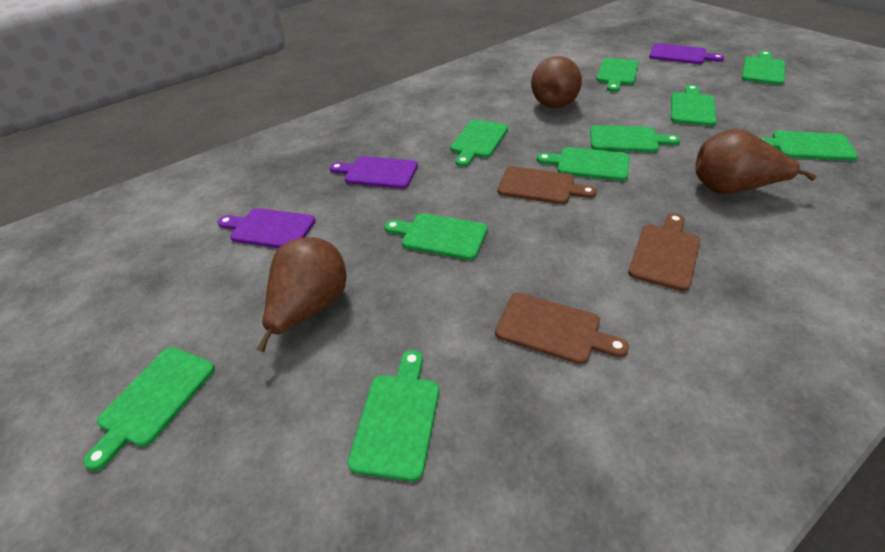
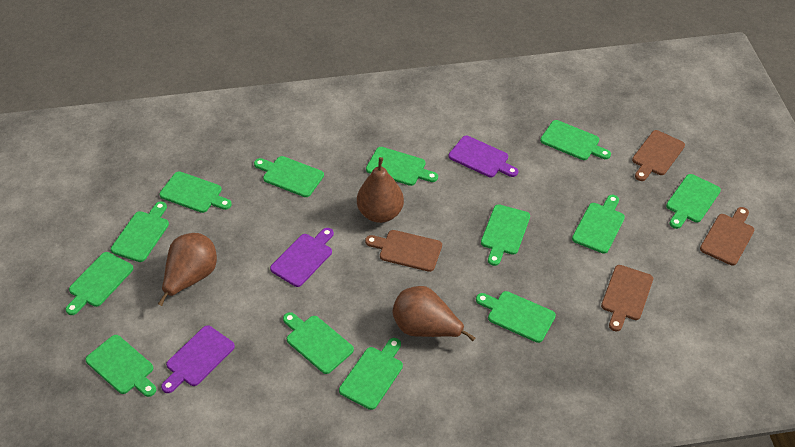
brown cutting board: 3 -> 4
green cutting board: 10 -> 13

